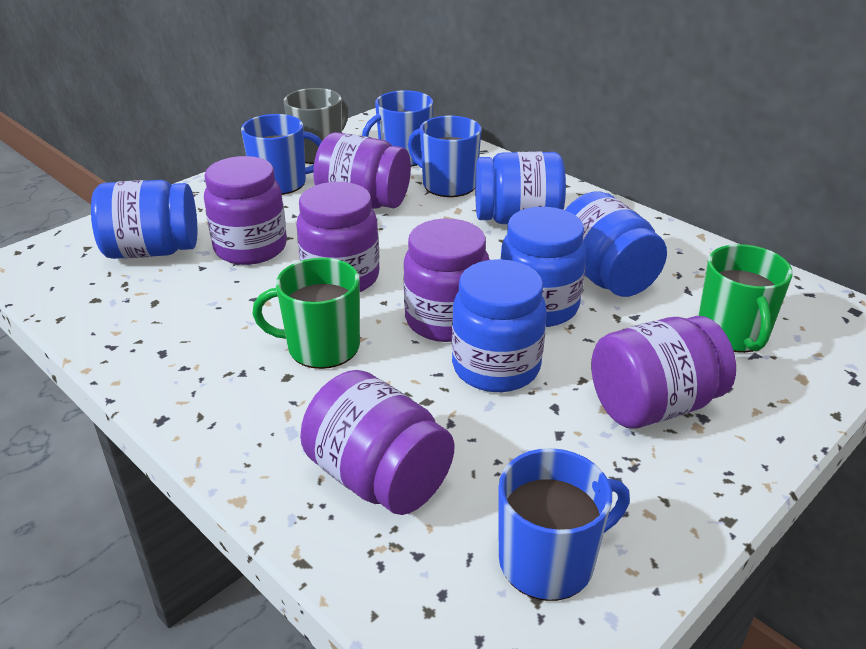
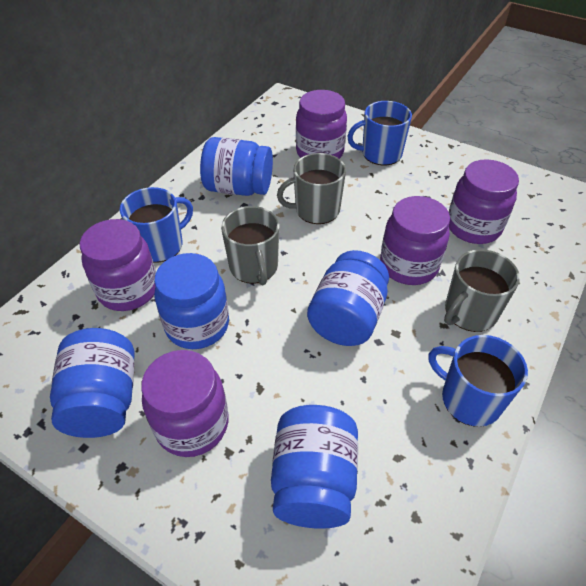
blue mug: 4 -> 3
green mug: 2 -> 0
grey mug: 1 -> 3
purple jar: 6 -> 5

